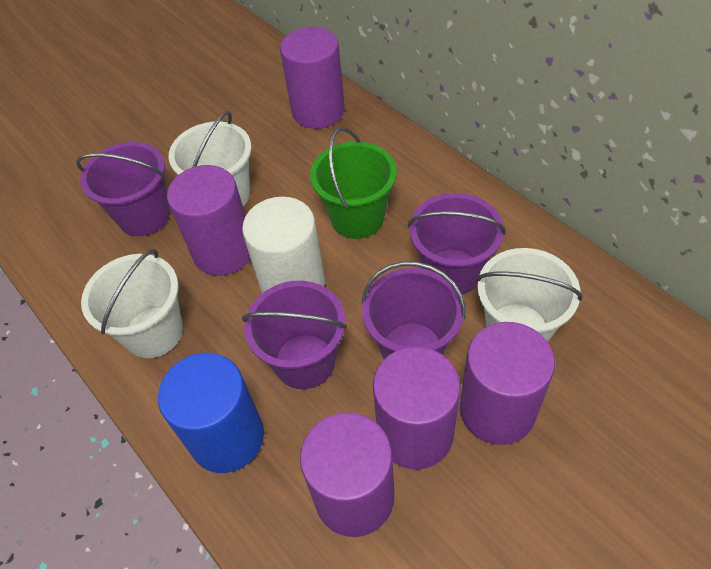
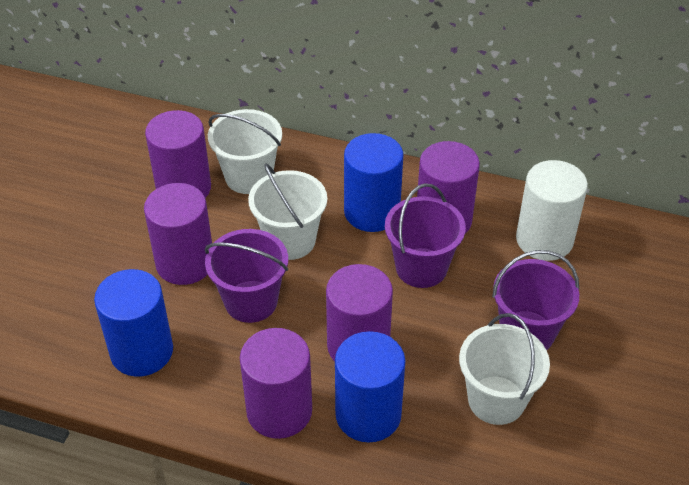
blue cylinder: 1 -> 3
green bucket: 1 -> 0
purple bucket: 4 -> 3

